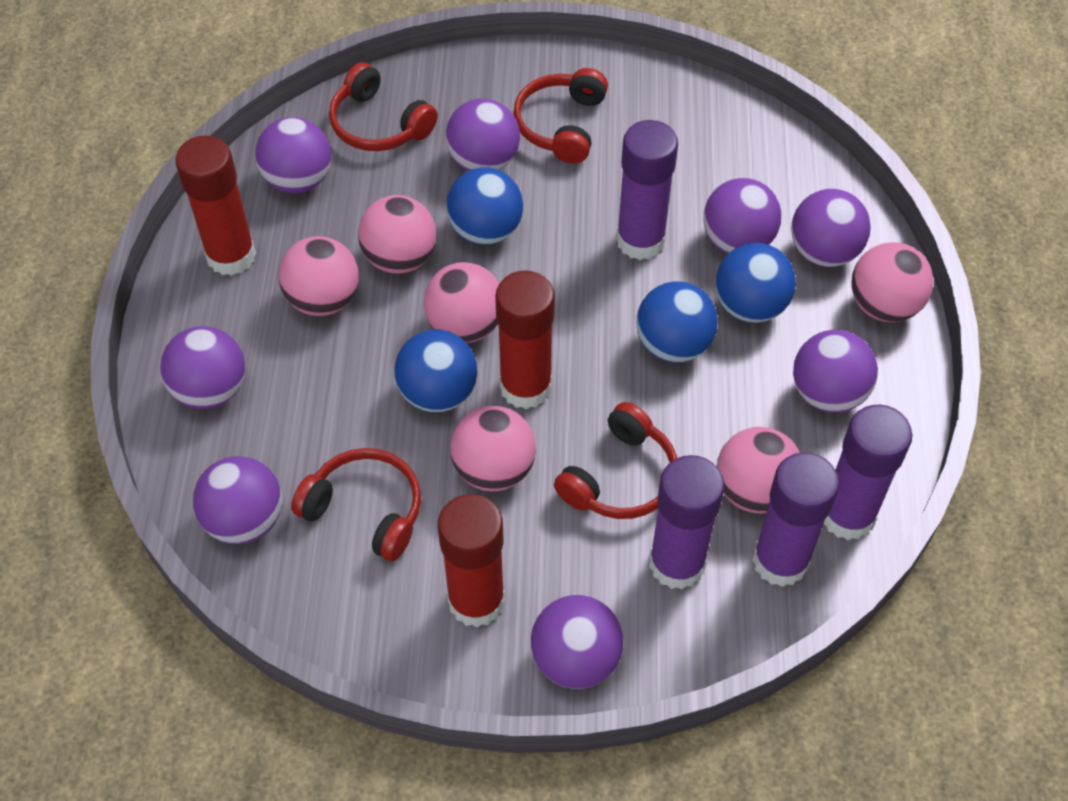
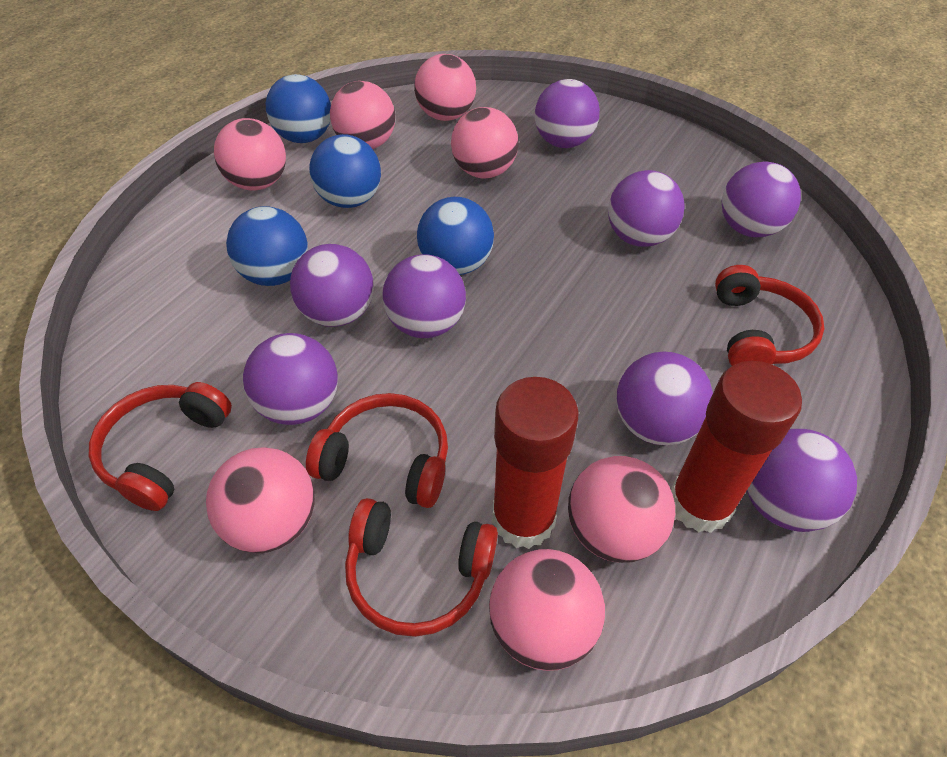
pink ball: 6 -> 7
purple glue stick: 4 -> 0
red glue stick: 3 -> 2

